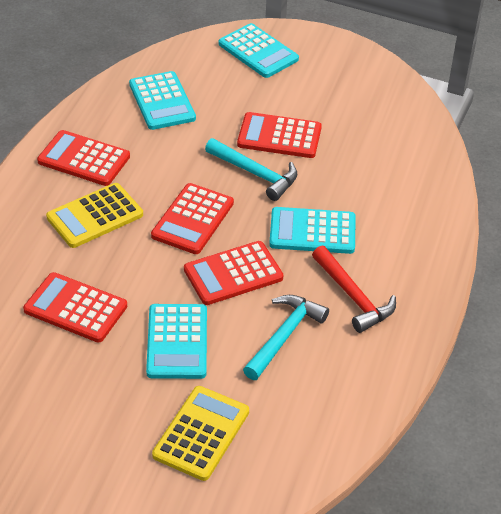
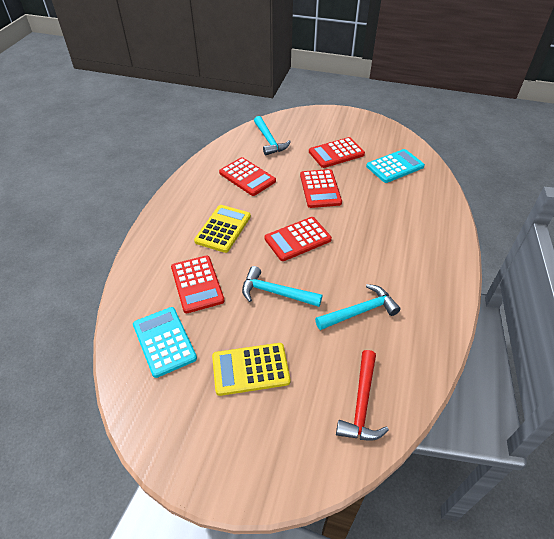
turquoise calculator: 4 -> 2
turquoise hammer: 2 -> 3

